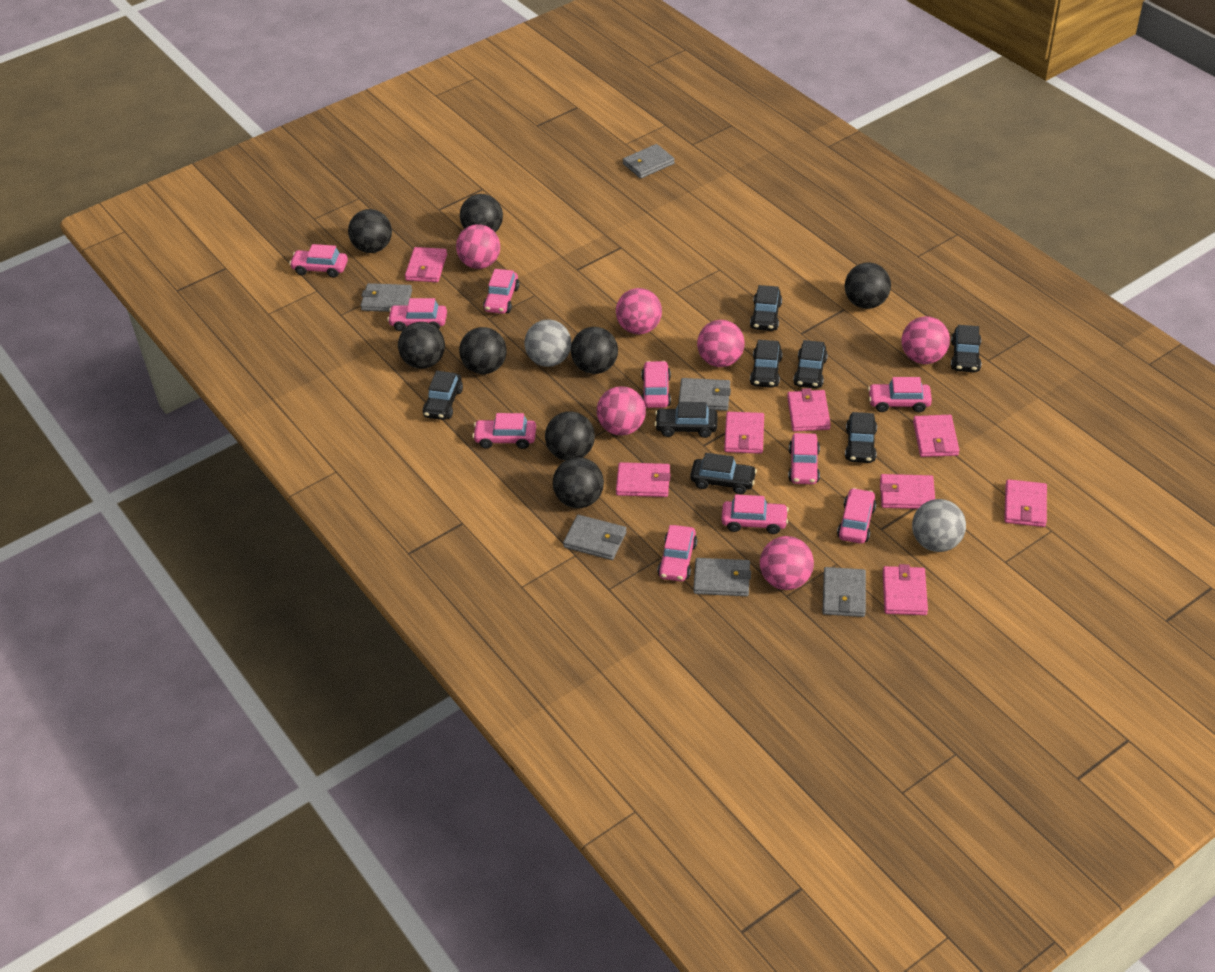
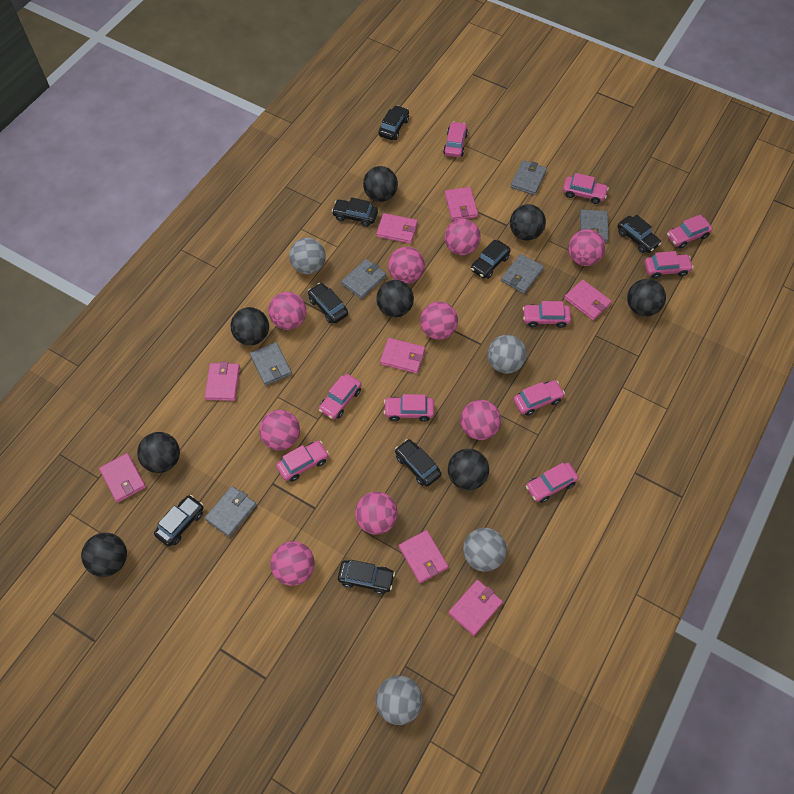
grey ball: 2 -> 4
pink ball: 6 -> 9

